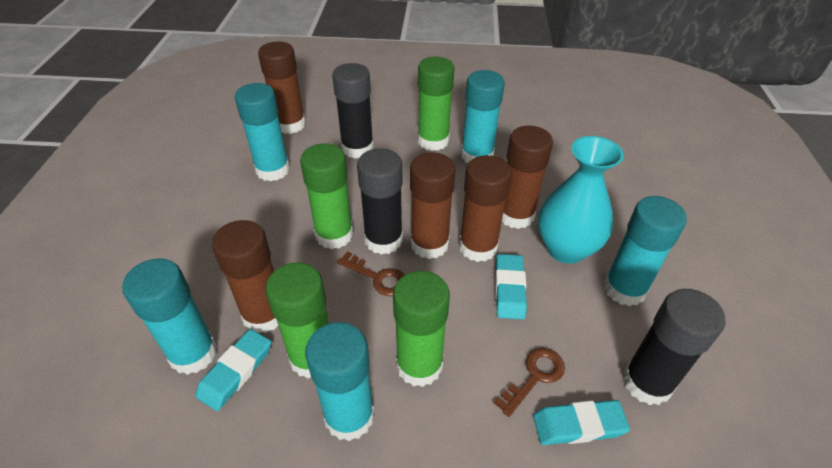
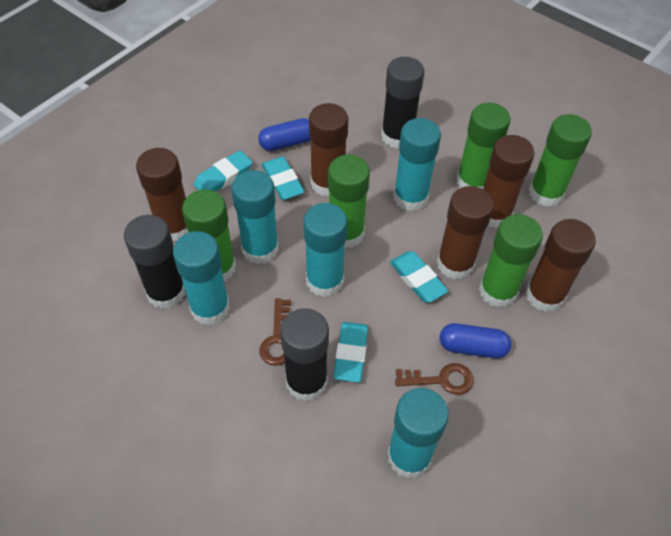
blue capsule: 0 -> 2
green glue stick: 4 -> 5
turquoise eraser: 3 -> 4
turquoise vase: 1 -> 0

